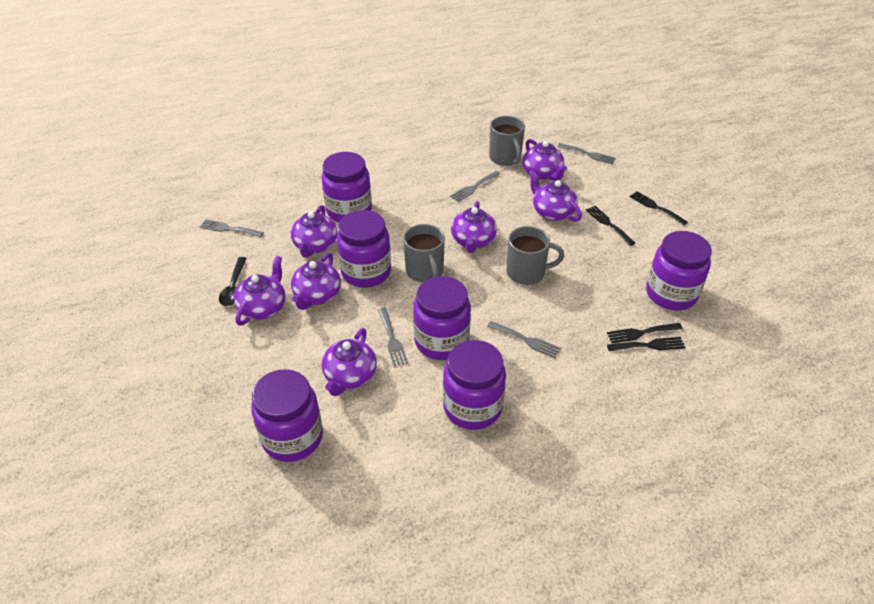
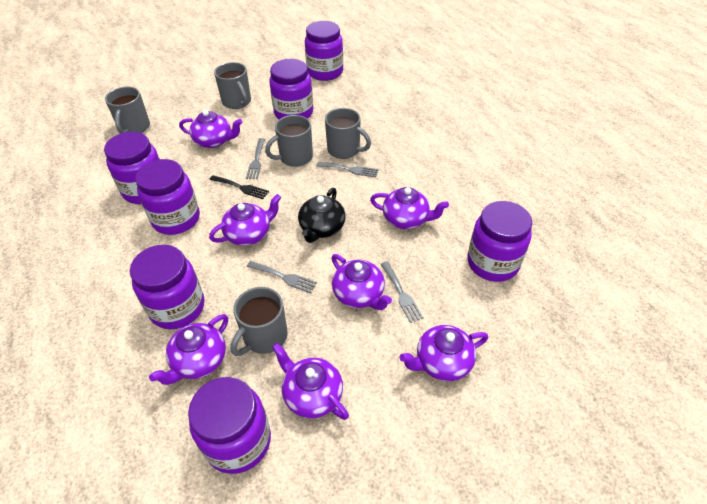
black fork: 4 -> 1
black spoon: 1 -> 0
black teapot: 0 -> 1
grey fork: 5 -> 4
grey mug: 3 -> 5
purple jar: 6 -> 7

